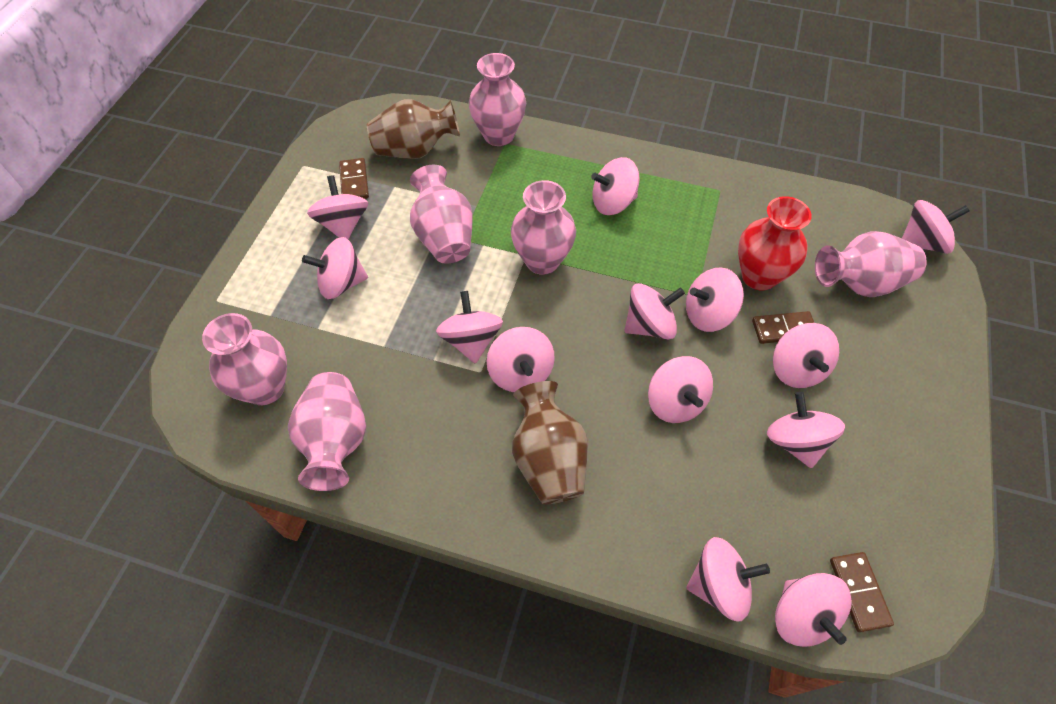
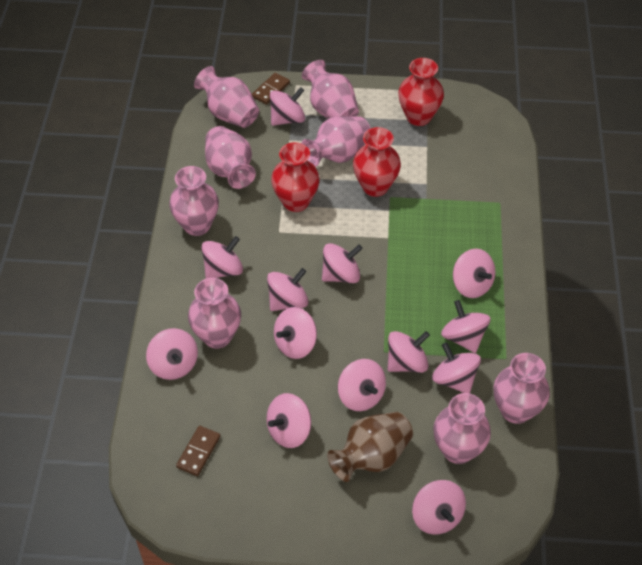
brown domino: 3 -> 2
brown vase: 2 -> 1
pink vase: 6 -> 8
red vase: 1 -> 3

